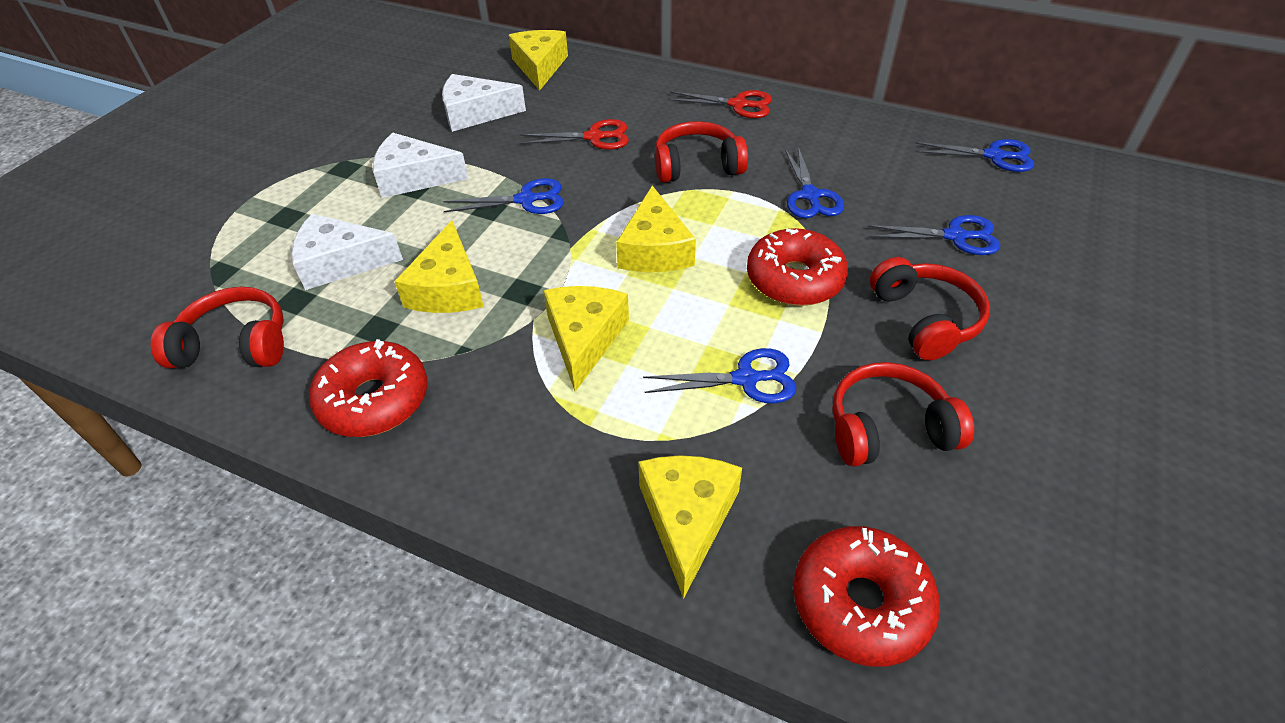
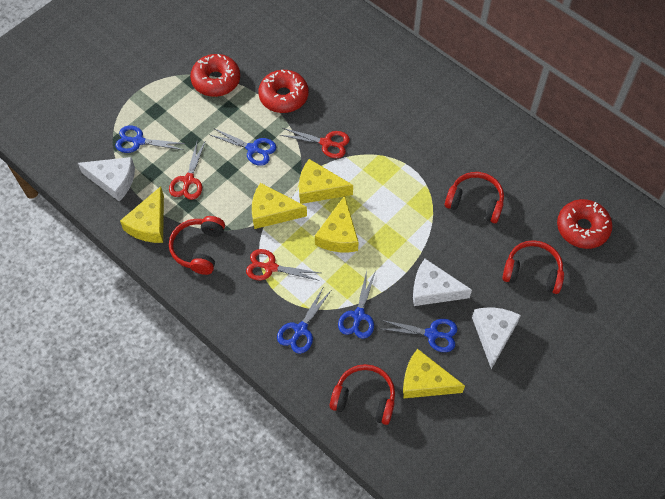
red scissors: 2 -> 3

